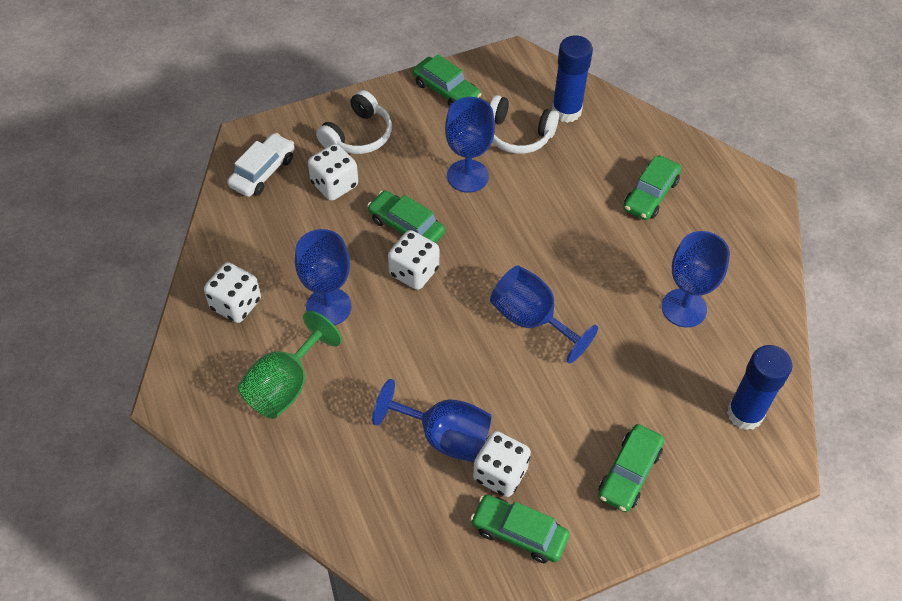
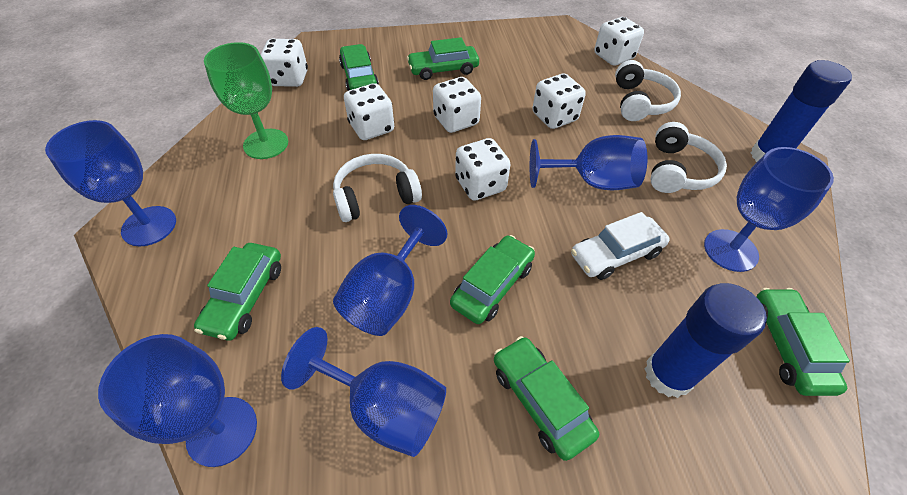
blue goblet: 5 -> 6
green car: 5 -> 6
white dice: 4 -> 6
white headphones: 2 -> 3

